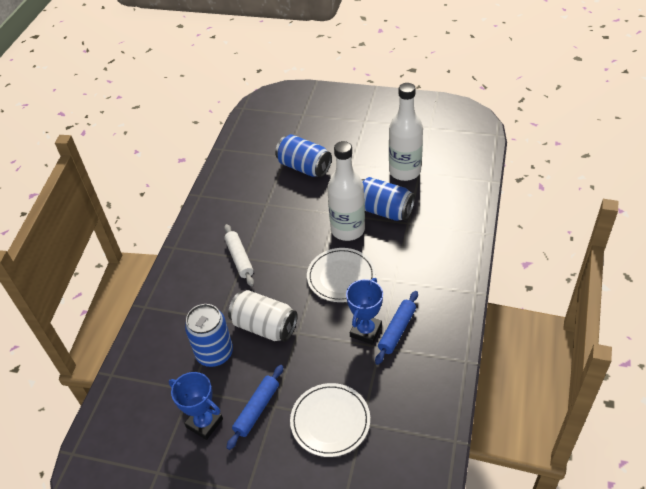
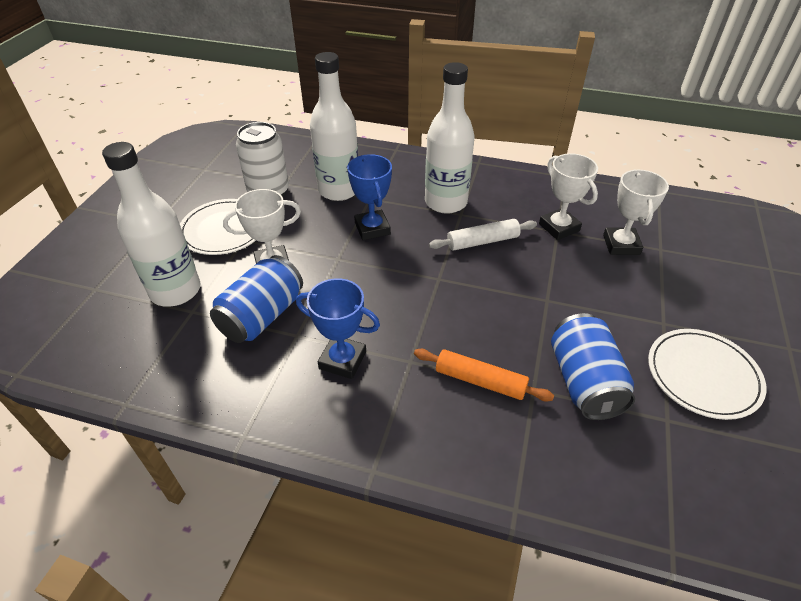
blue can: 3 -> 2
blue rolling pin: 2 -> 0
orange rolling pin: 0 -> 1
white bottle: 2 -> 3
white trophy: 0 -> 3

